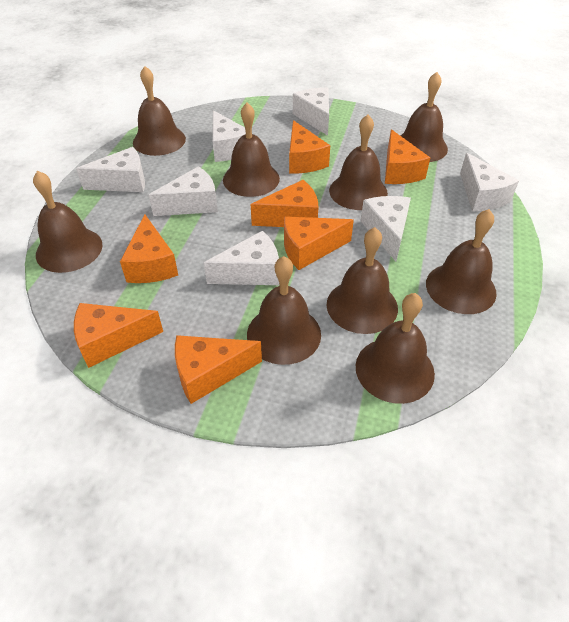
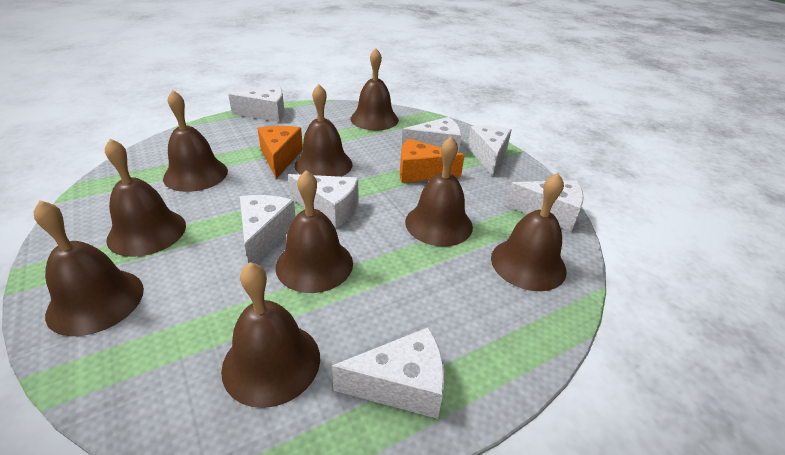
orange cheese: 7 -> 2

